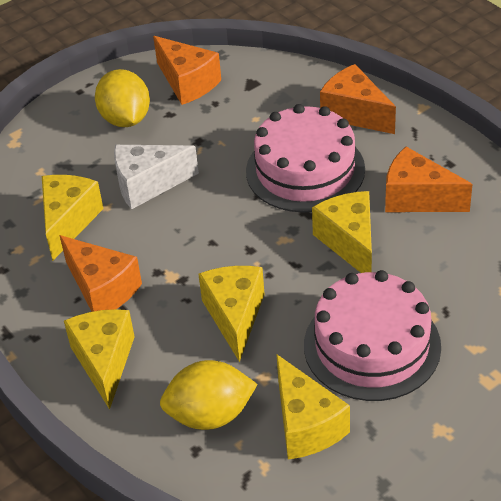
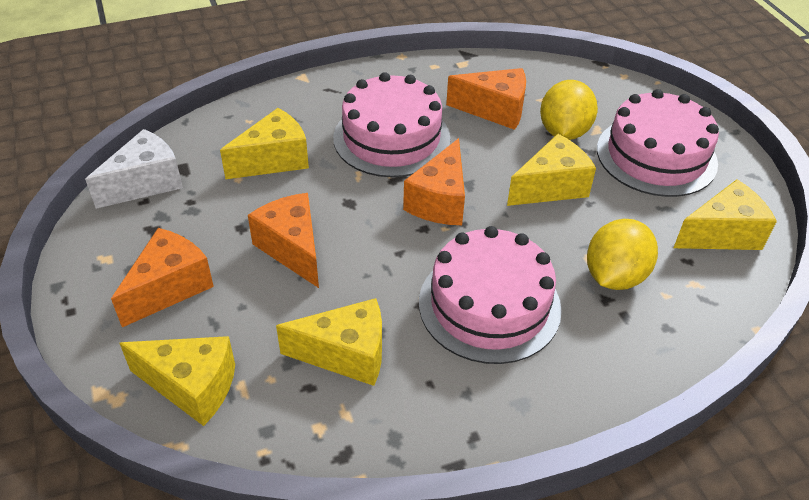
pink cake: 2 -> 3

